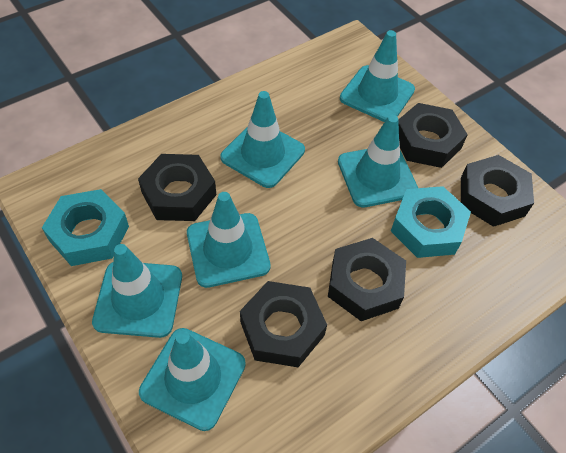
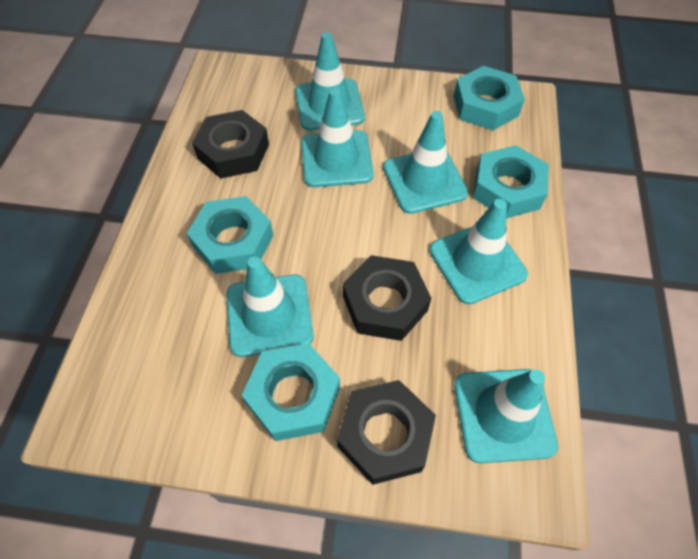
black nut: 5 -> 3
turquoise nut: 2 -> 4

